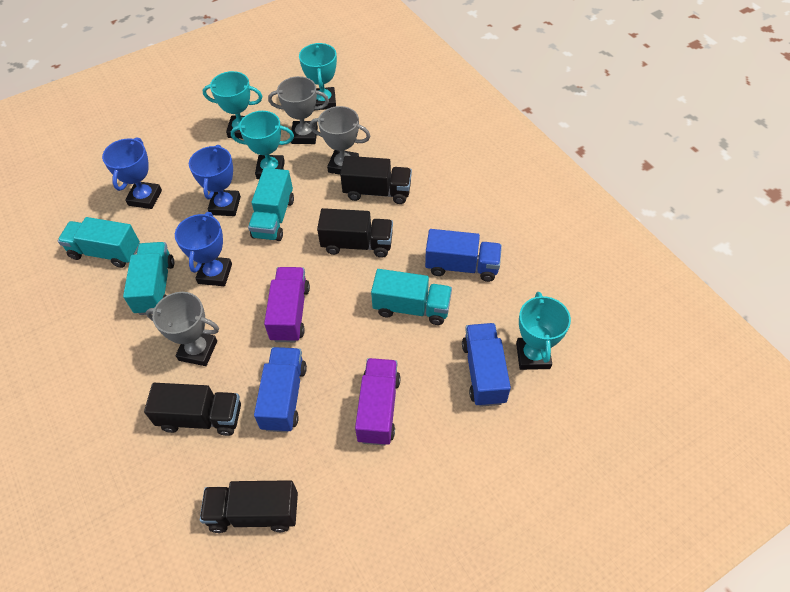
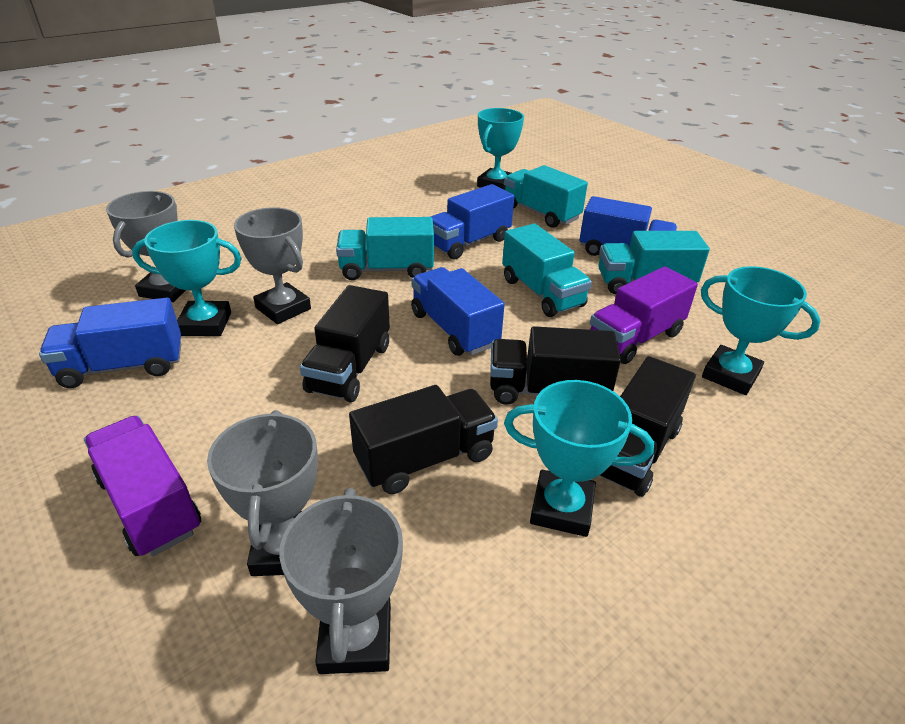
blue trophy: 3 -> 0
blue truck: 3 -> 4
grey trophy: 3 -> 4

